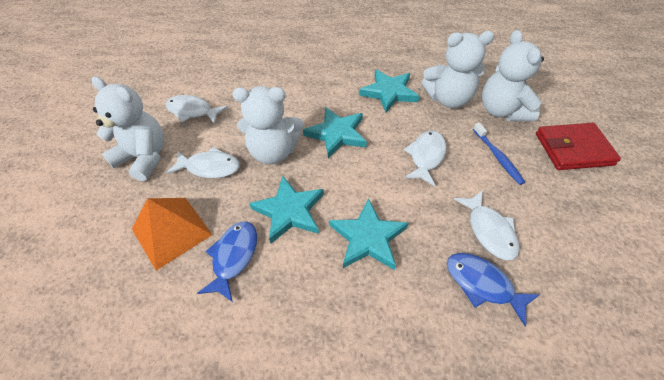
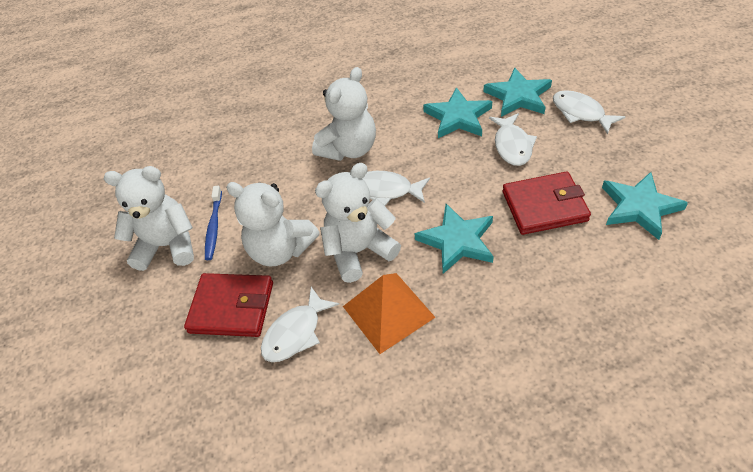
blue fish: 2 -> 0
red wallet: 1 -> 2

